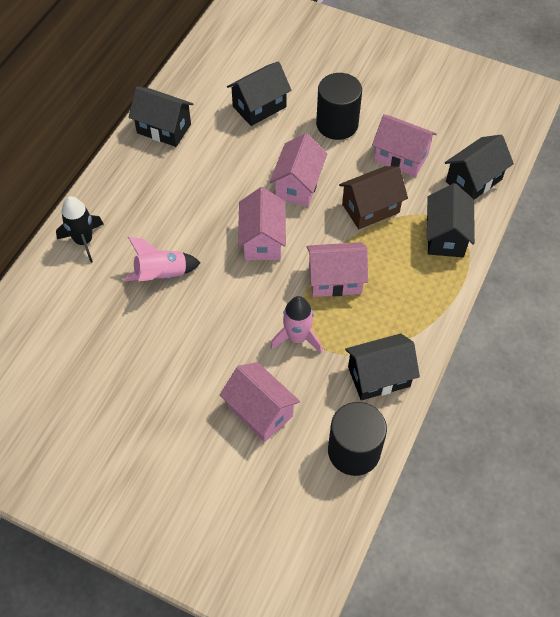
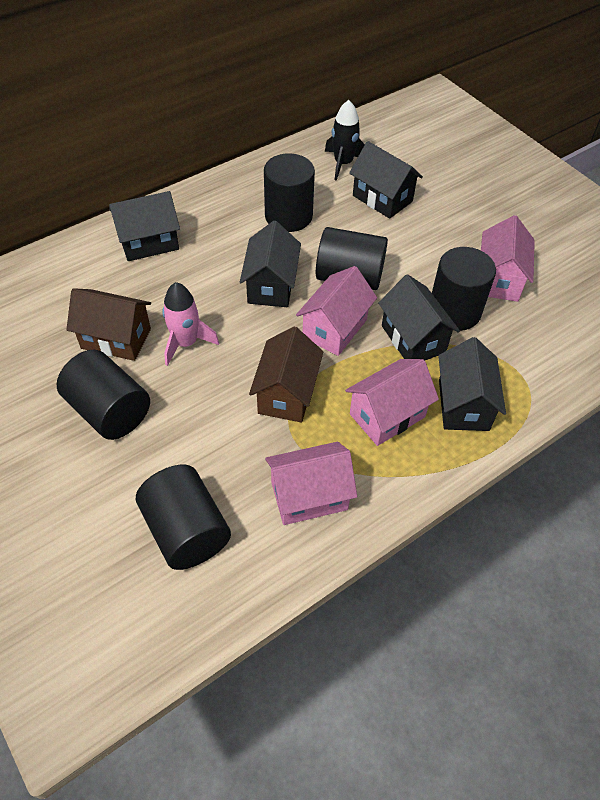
black cylinder: 2 -> 5
brown house: 1 -> 2
pink house: 5 -> 4
pink rocket: 2 -> 1

